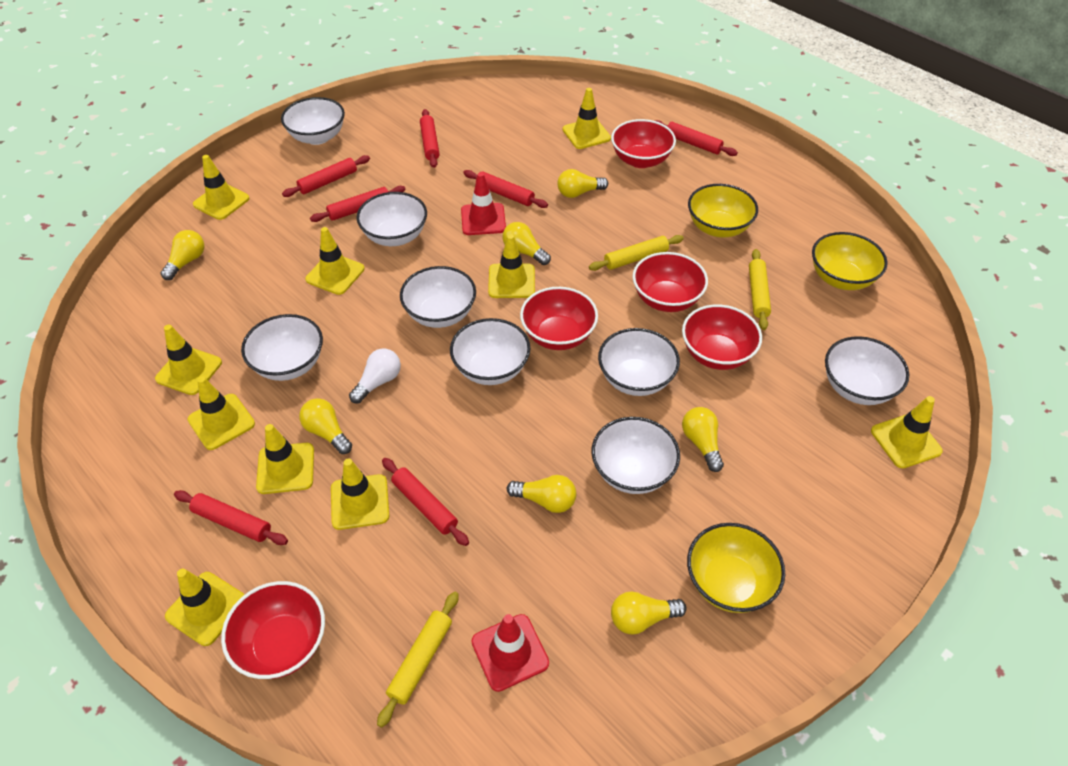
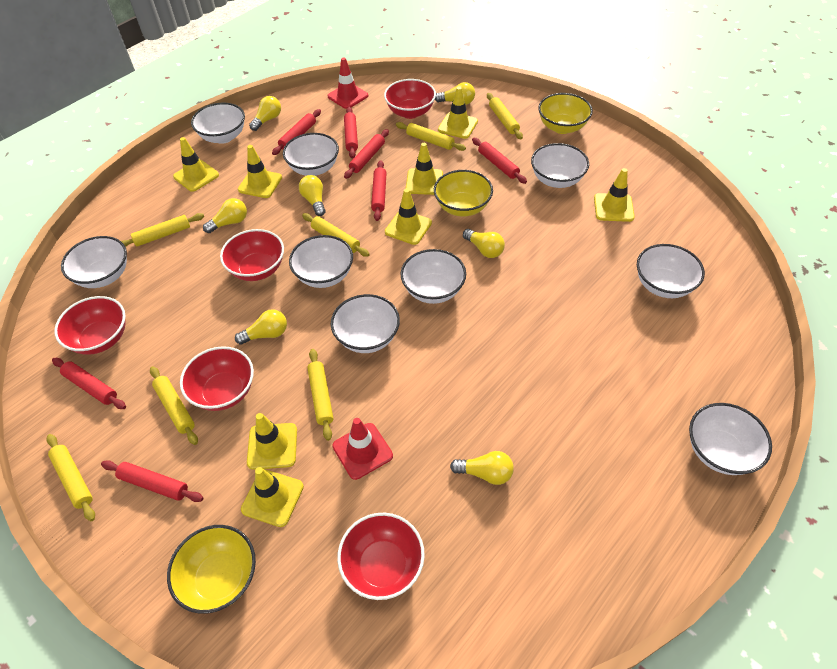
white bowl: 8 -> 9
white light bulb: 1 -> 0
yellow rolling pin: 3 -> 7
yellow traffic cone: 10 -> 8

